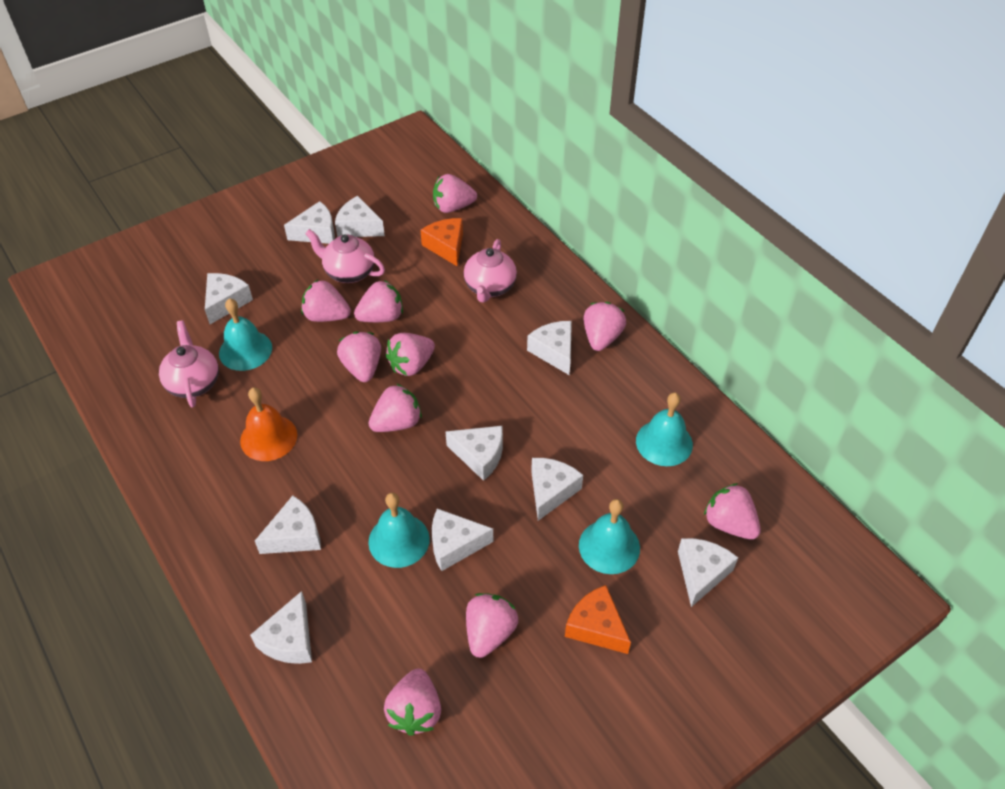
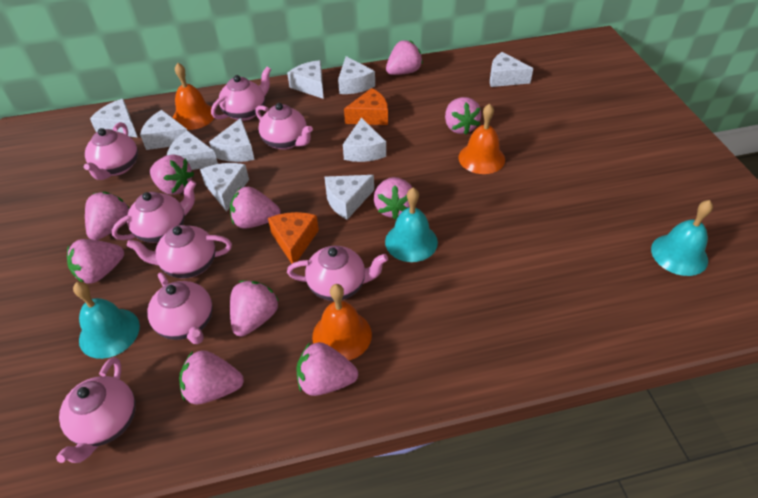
orange bell: 1 -> 3
pink teapot: 3 -> 8
turquoise bell: 4 -> 3

